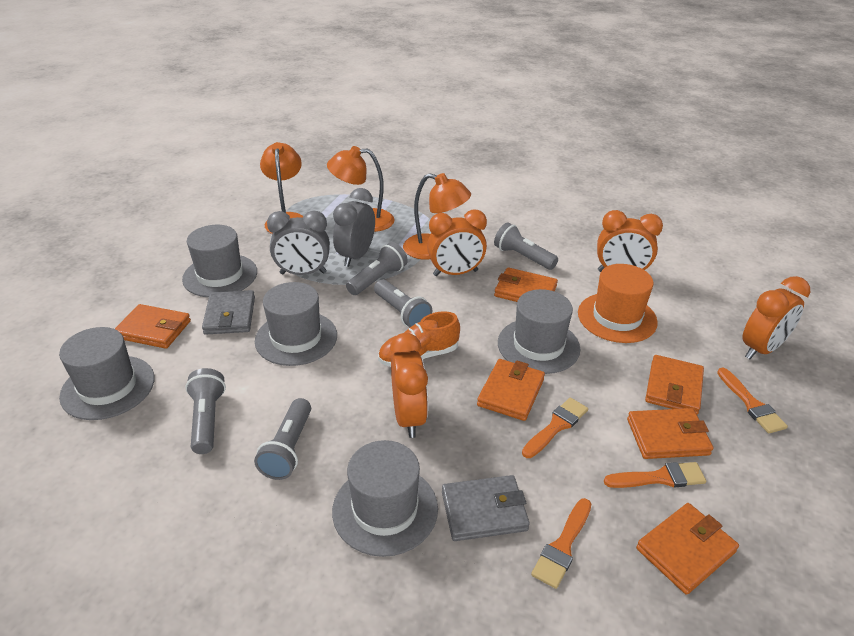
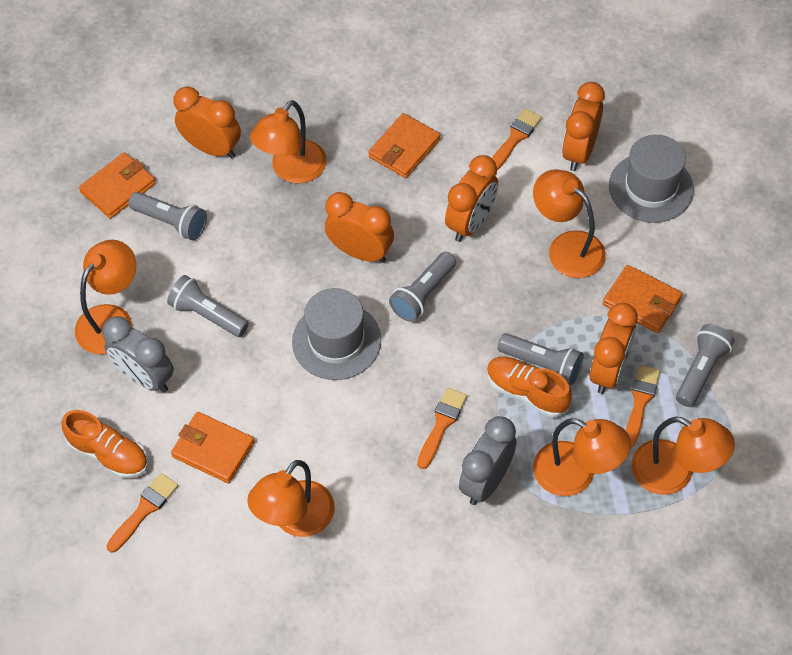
grey hat: 5 -> 2
grey wallet: 2 -> 0
orange clock: 4 -> 5
orange hat: 1 -> 0
orange lamp: 3 -> 6
orange shoe: 1 -> 2
orange wallet: 6 -> 4

